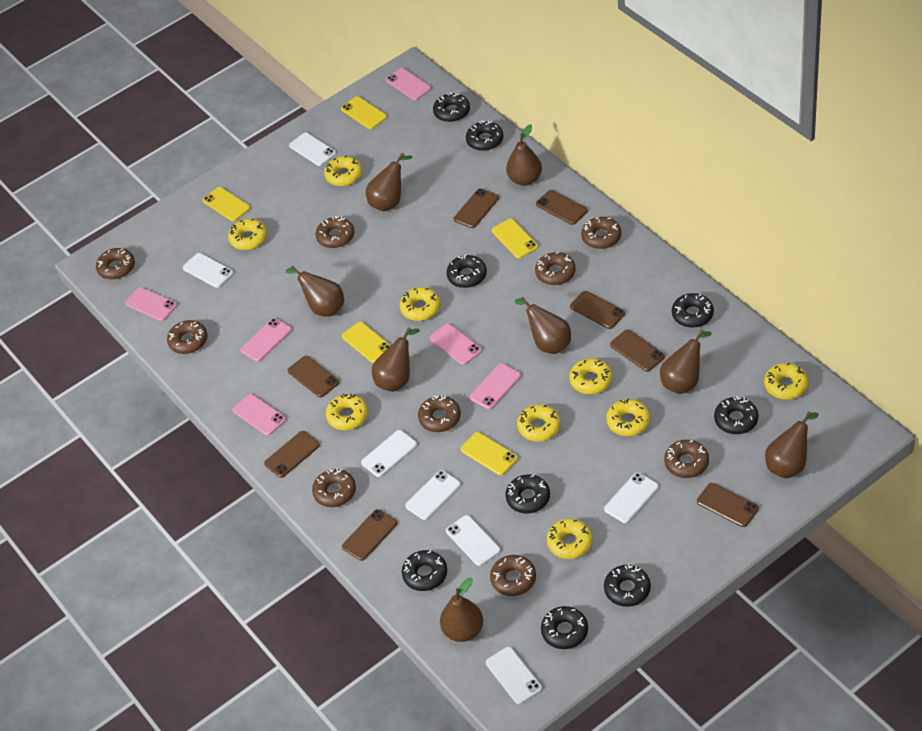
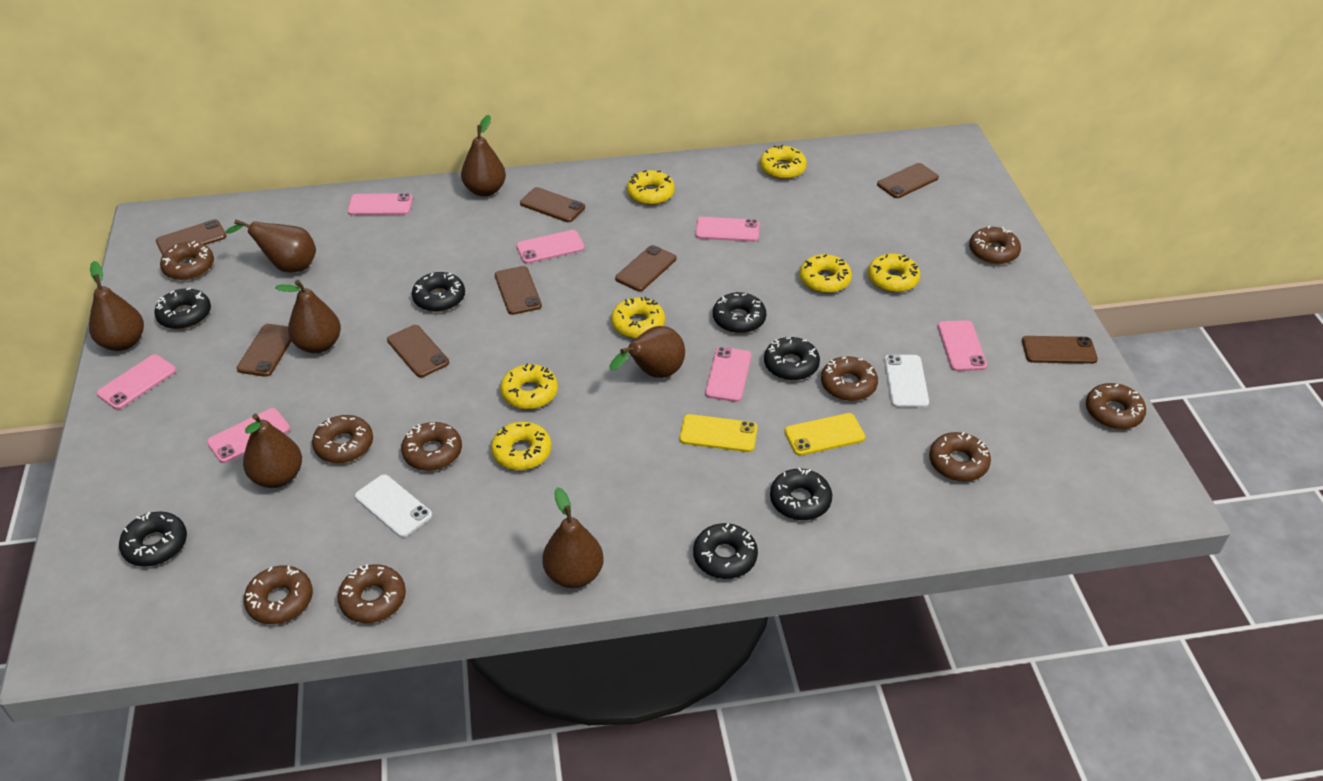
black donut: 9 -> 7
brown pear: 8 -> 7
pink phone: 6 -> 7
white phone: 7 -> 2
yellow donut: 9 -> 7
yellow phone: 5 -> 2

